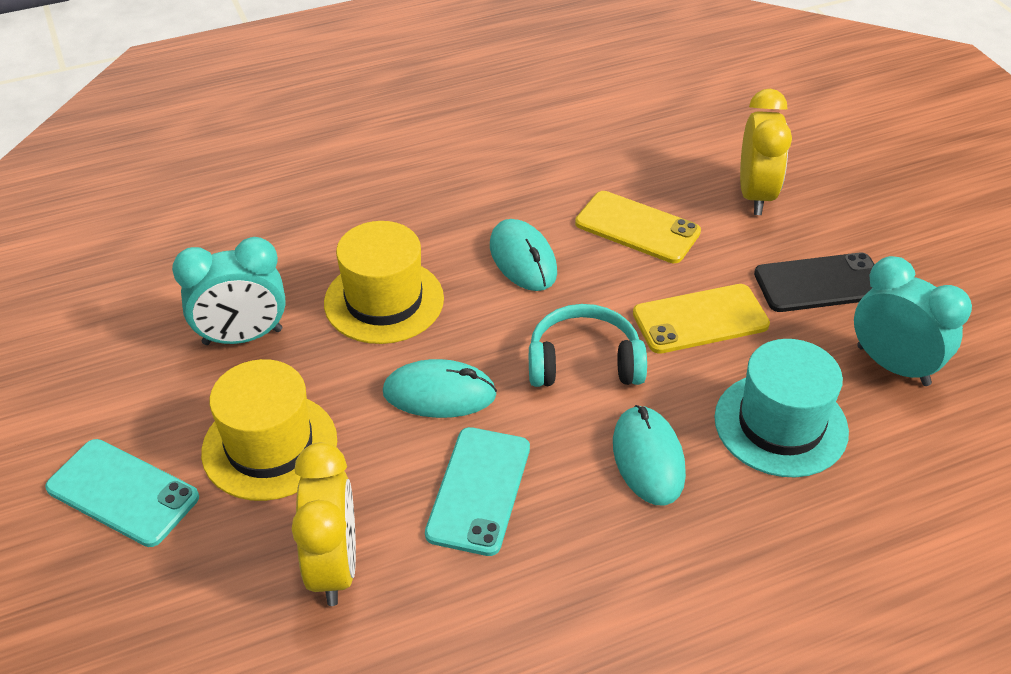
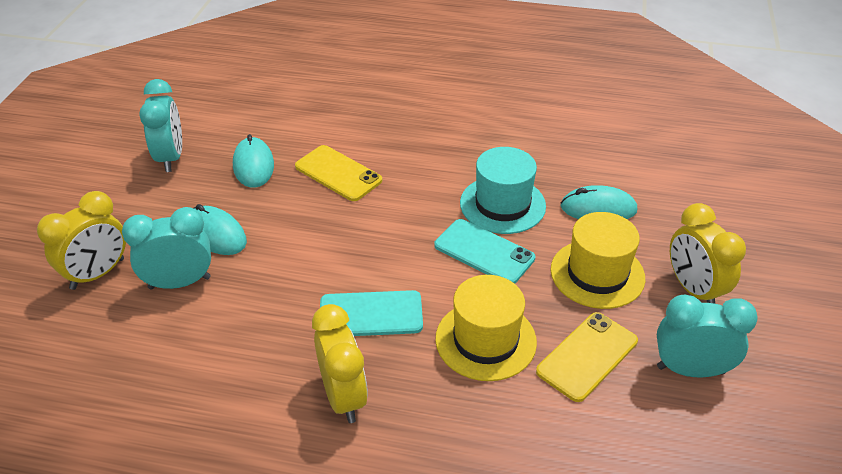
black phone: 1 -> 0
turquoise clock: 2 -> 3
turquoise headphones: 1 -> 0
yellow clock: 2 -> 3

